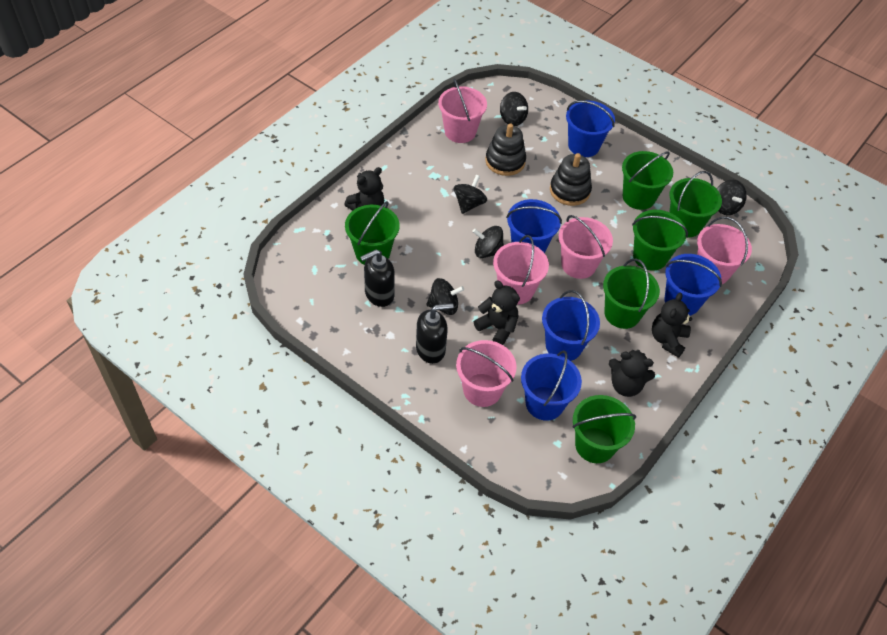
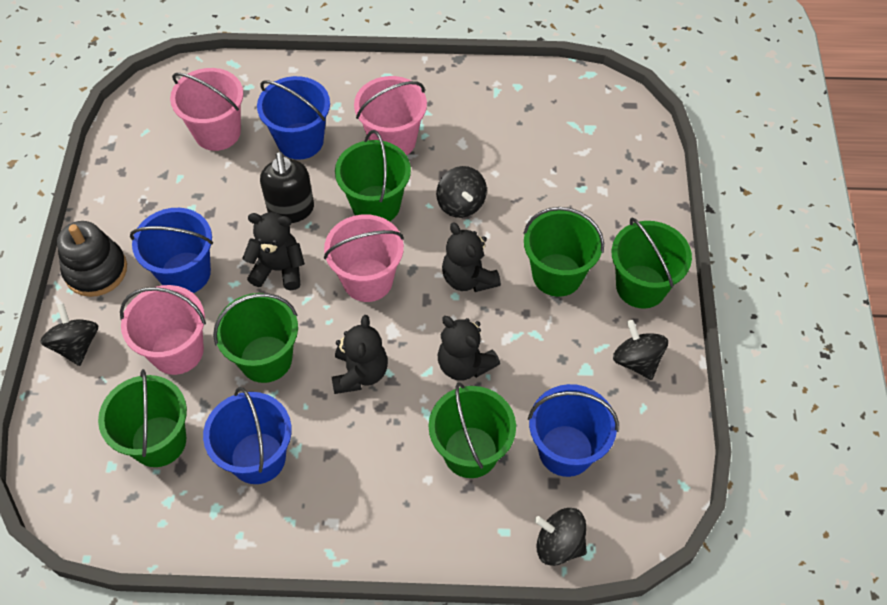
black soap dispenser: 2 -> 1
black spinning top: 5 -> 4
black stacking toy: 2 -> 1
blue bucket: 5 -> 4
pink bucket: 5 -> 4

